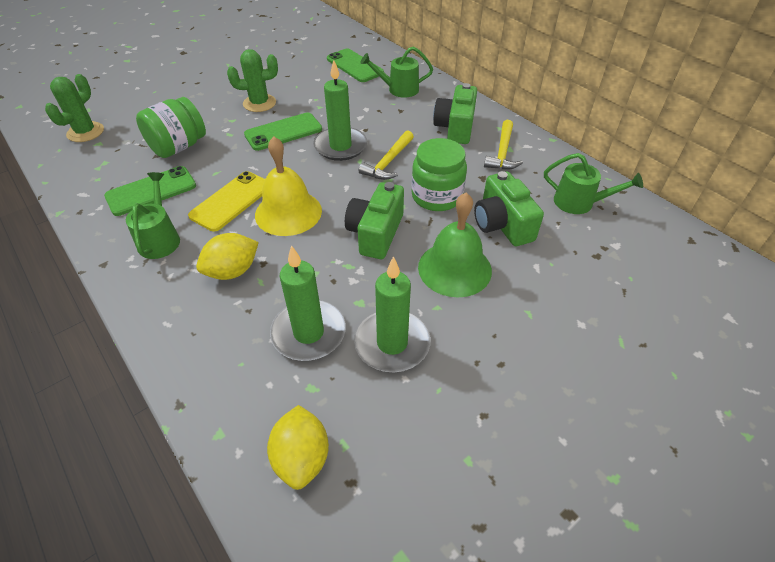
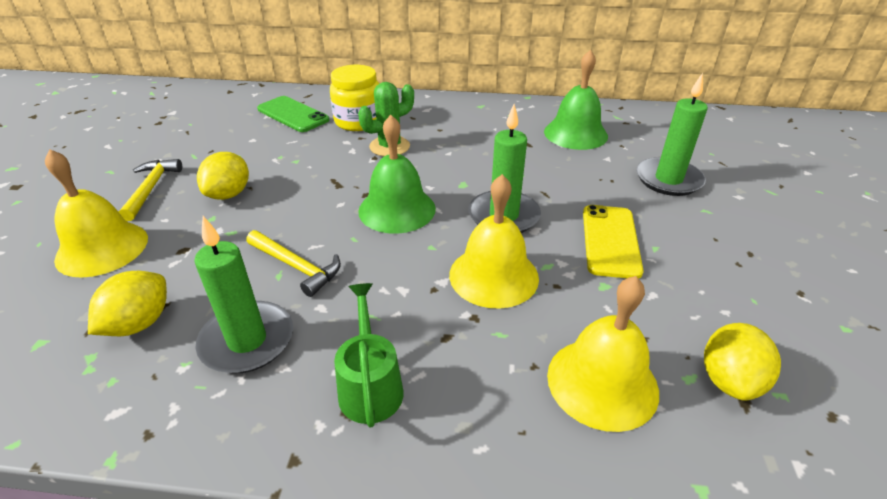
green bell: 1 -> 2
green cactus: 2 -> 1
green camera: 3 -> 0
green jar: 2 -> 0
green phone: 3 -> 1
green watering can: 3 -> 1
yellow bell: 1 -> 3
yellow jar: 0 -> 1
yellow lemon: 2 -> 3

